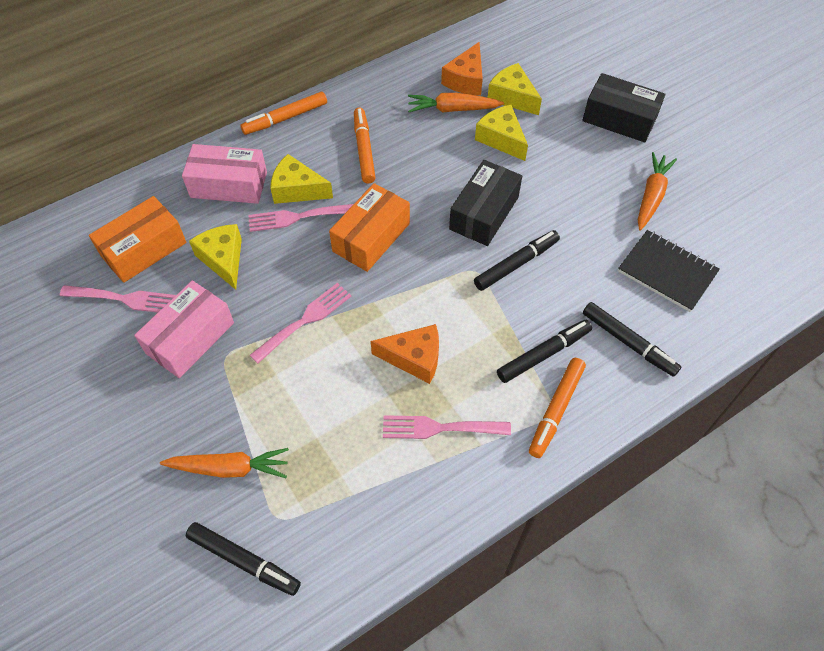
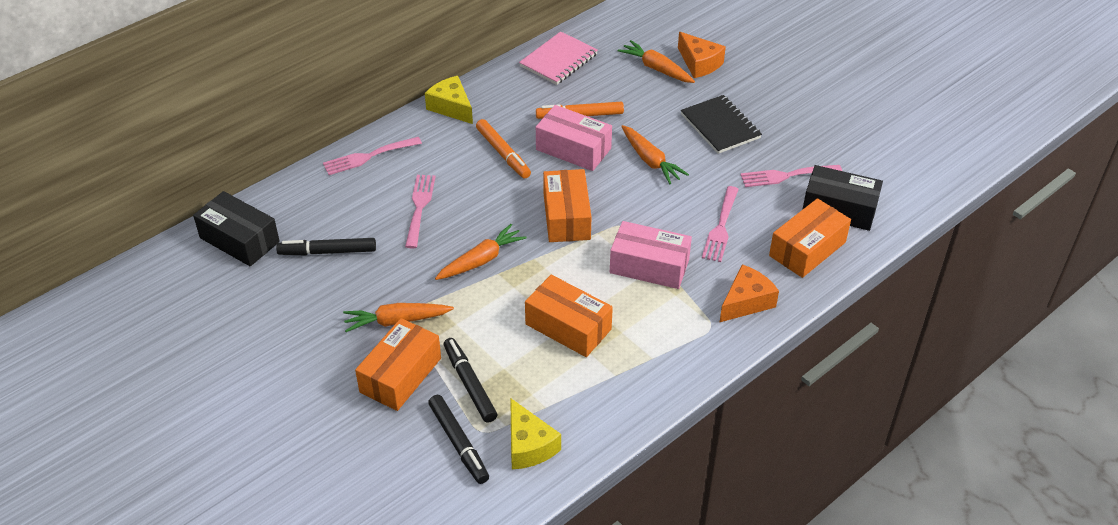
black marker: 4 -> 3
orange box: 2 -> 4
orange carrot: 3 -> 4
orange marker: 3 -> 2
pink notebook: 0 -> 1
yellow cheese: 4 -> 2

